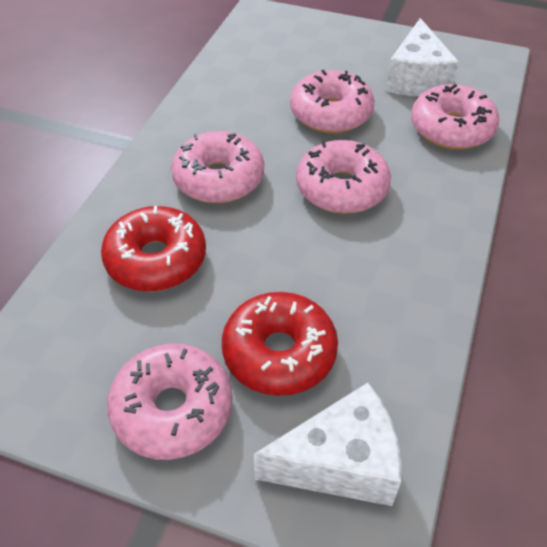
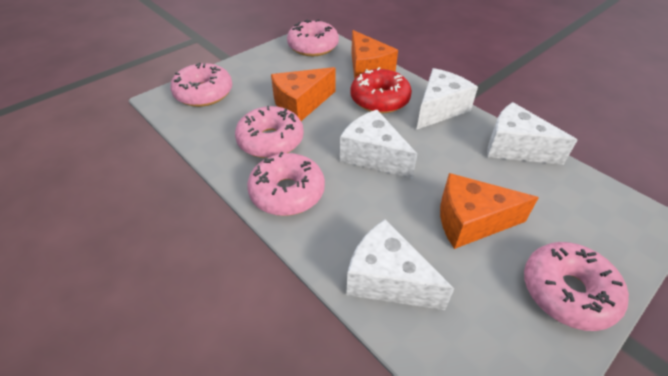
orange cheese: 0 -> 3
red donut: 2 -> 1
white cheese: 2 -> 4

